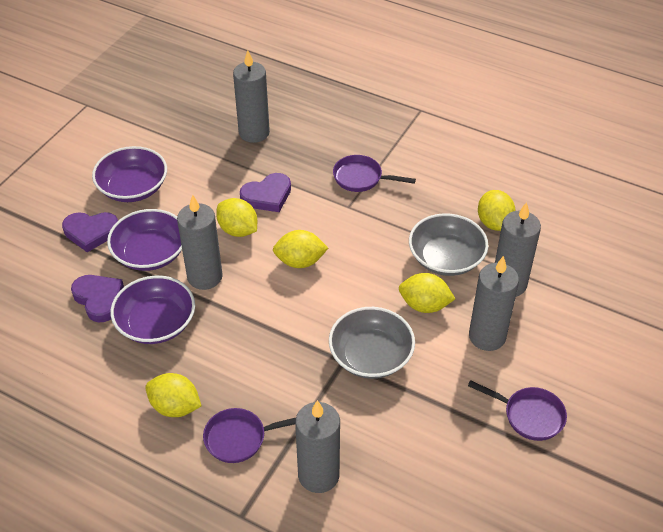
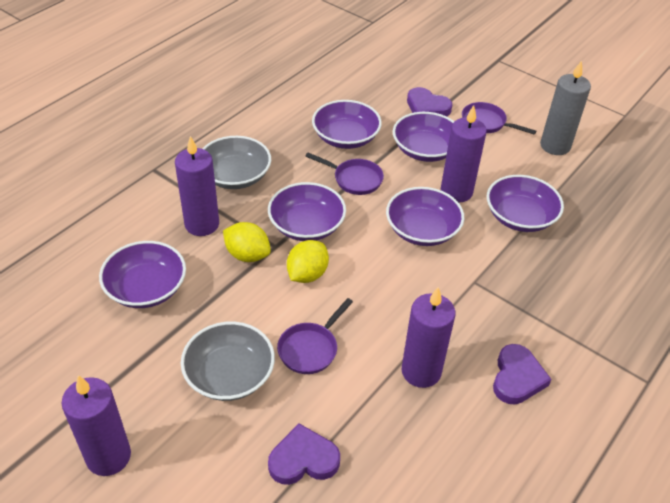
grey candle: 5 -> 1
purple bowl: 3 -> 6
purple candle: 0 -> 4
yellow lemon: 5 -> 2

